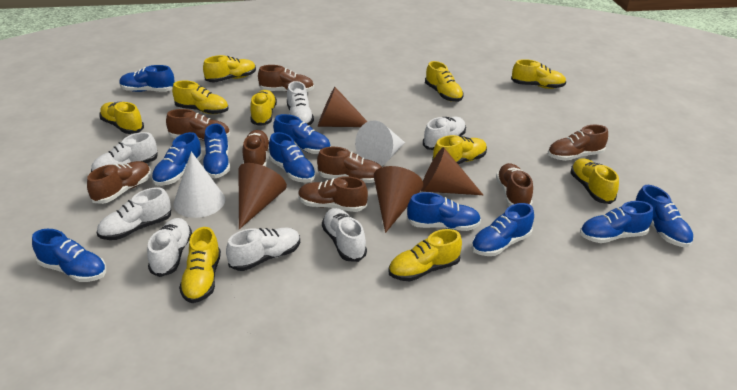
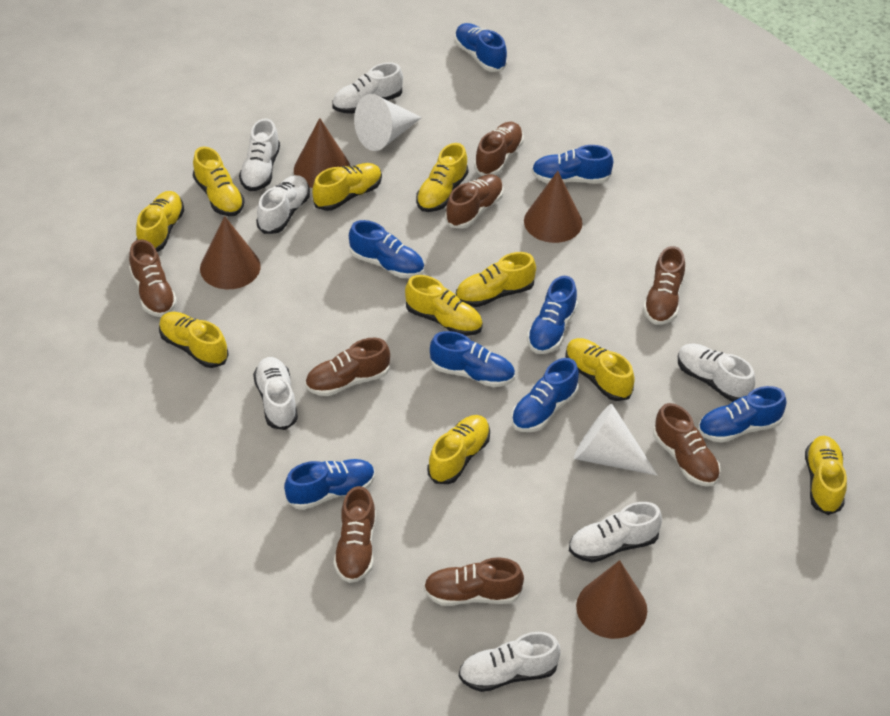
blue shoe: 10 -> 8

